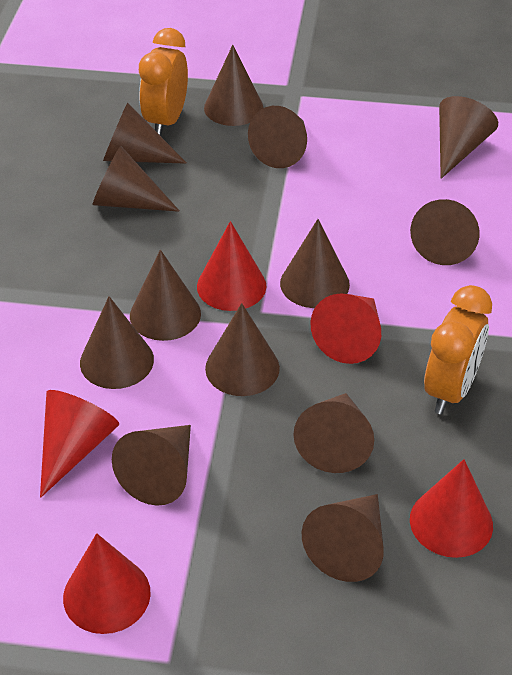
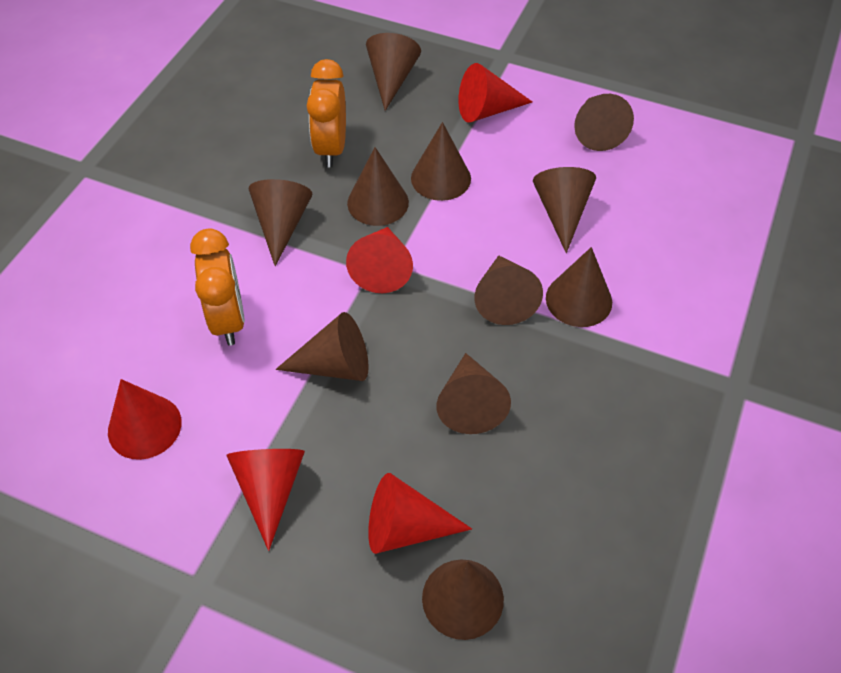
brown cone: 13 -> 11

